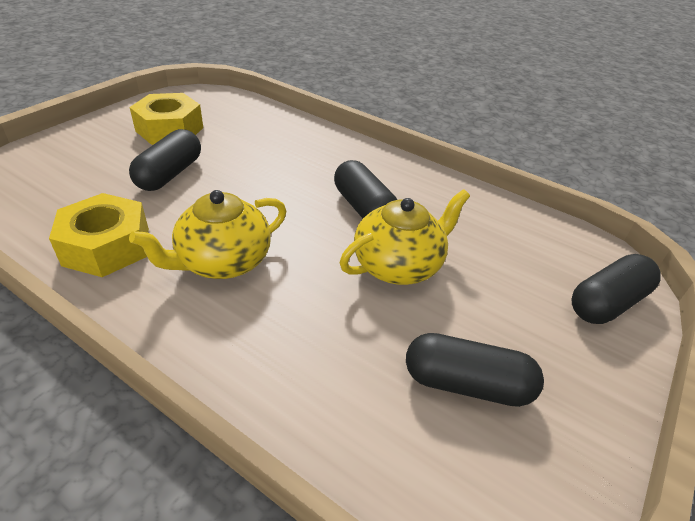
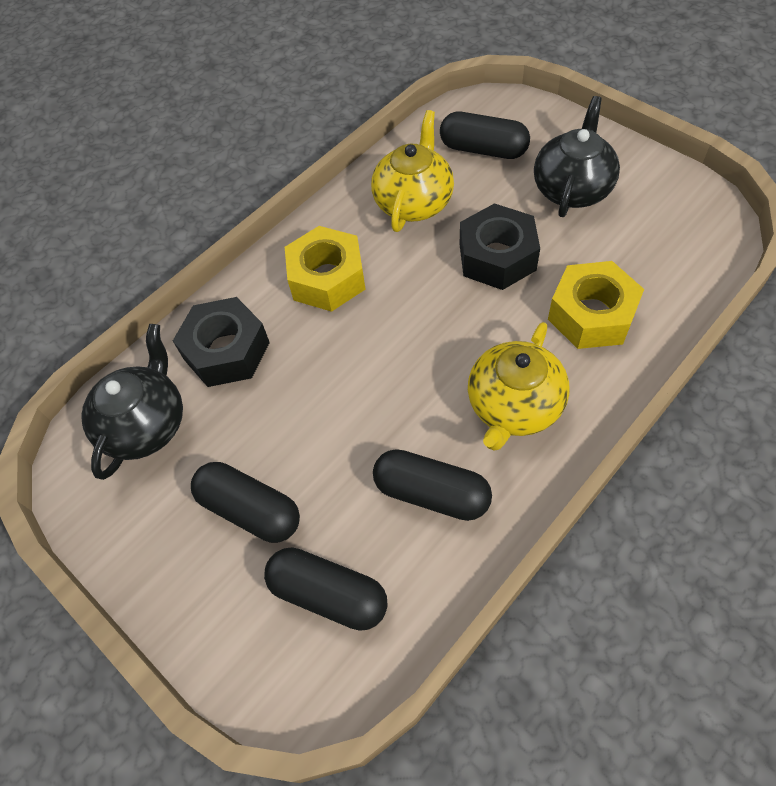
black nut: 0 -> 2
black teapot: 0 -> 2

